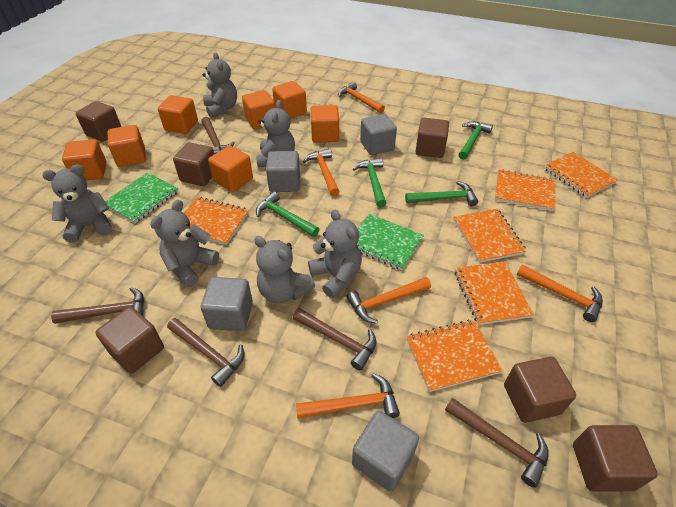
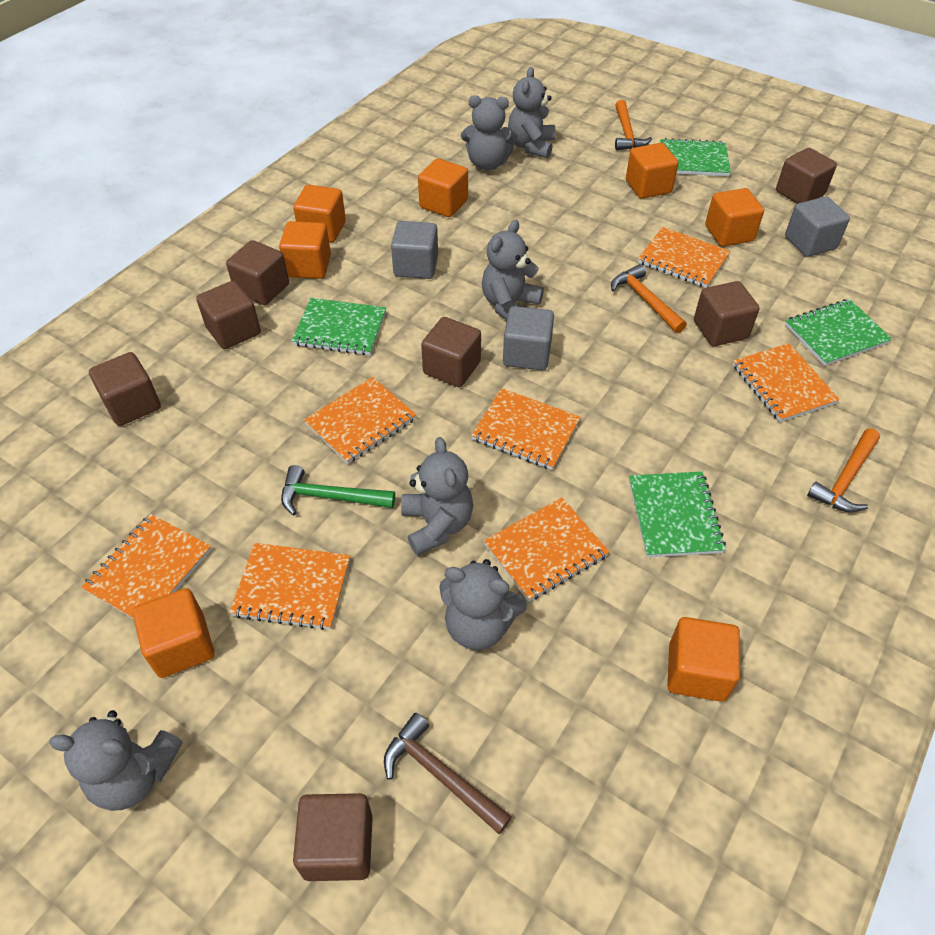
brown cube: 6 -> 7
brown hammer: 5 -> 1
green hammer: 4 -> 1
green notebook: 2 -> 4
grey cube: 4 -> 3
orange hammer: 5 -> 3
orange notebook: 6 -> 7

